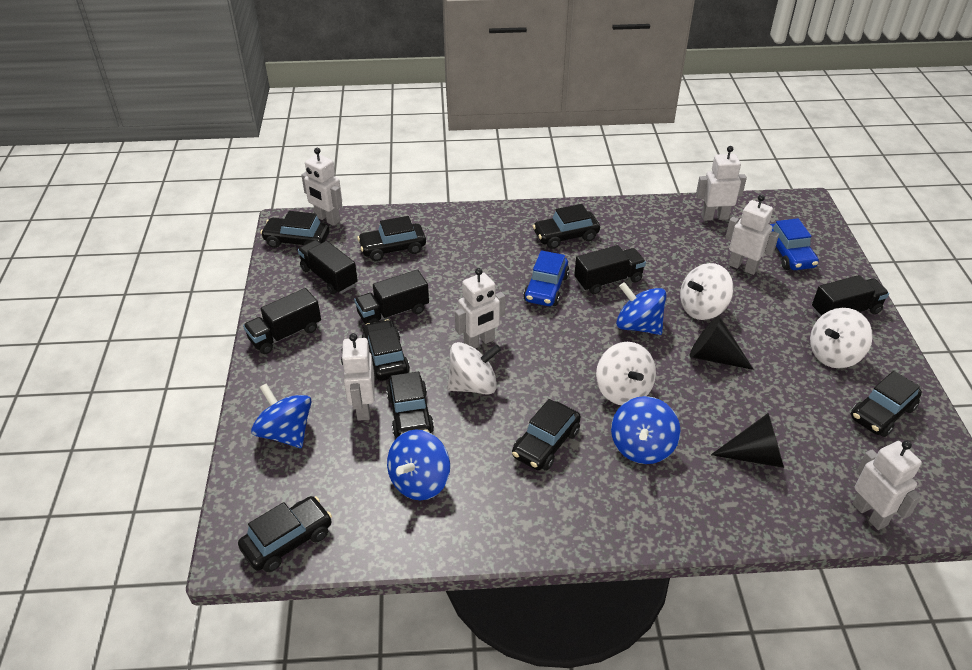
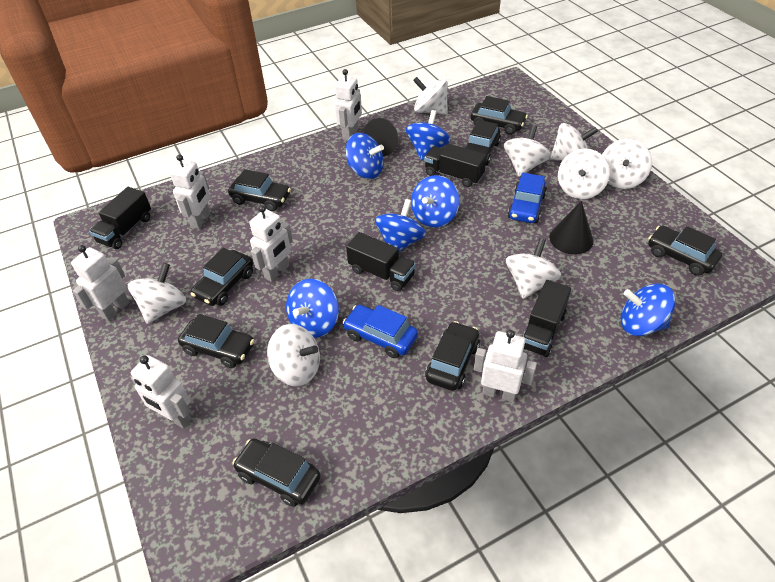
black truck: 5 -> 4
blue spinning top: 4 -> 6
white spinning top: 4 -> 8

